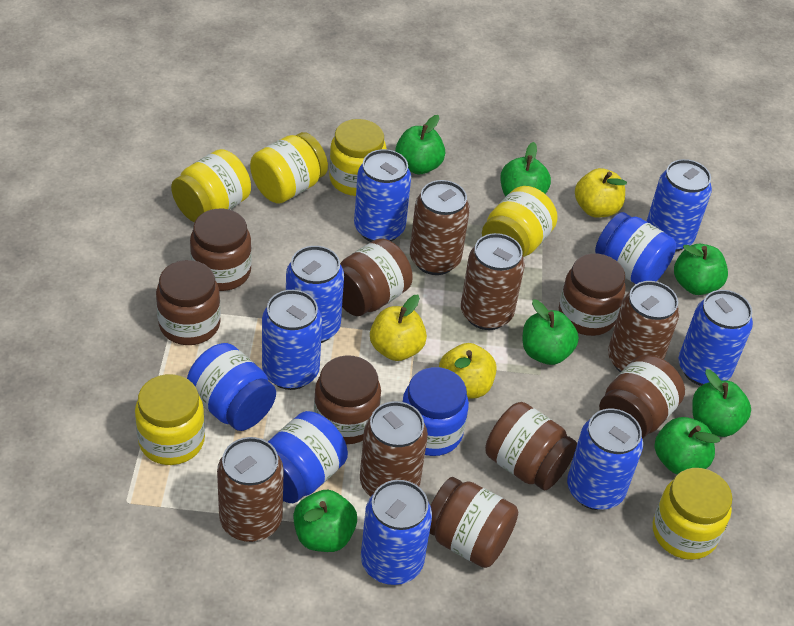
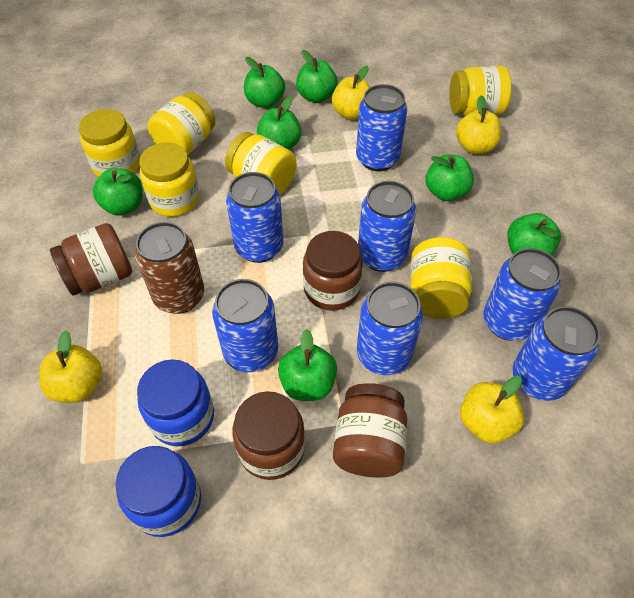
blue jar: 4 -> 2
brown can: 5 -> 1
brown jar: 8 -> 4
yellow apple: 3 -> 4

